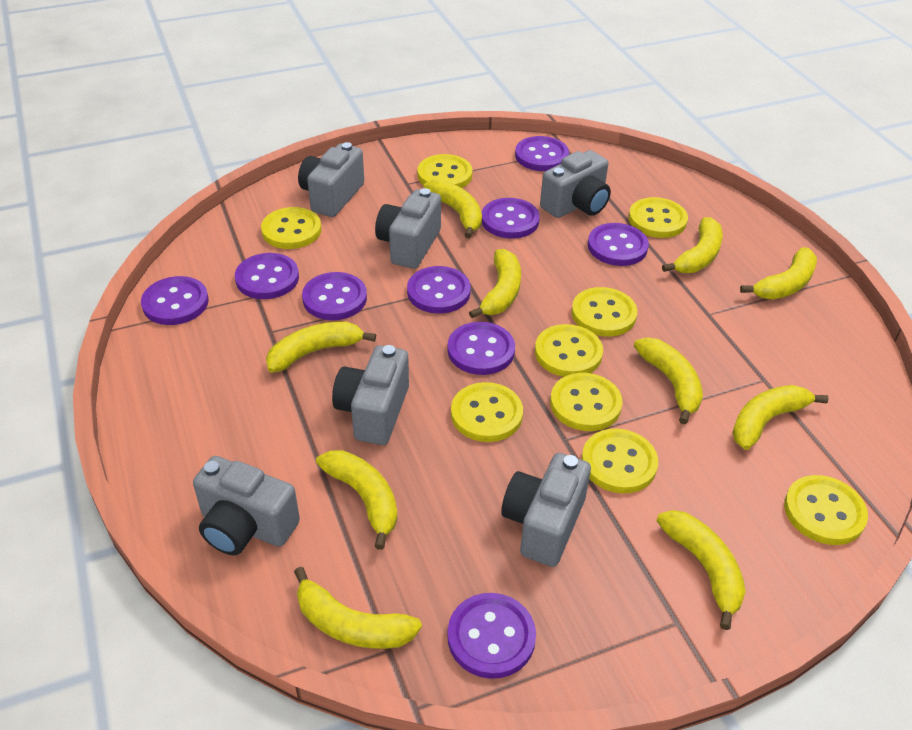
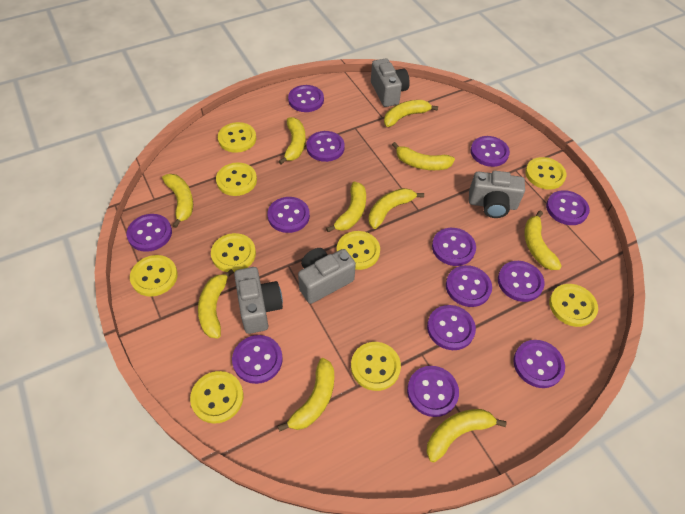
grey camera: 6 -> 4
purple button: 9 -> 13

